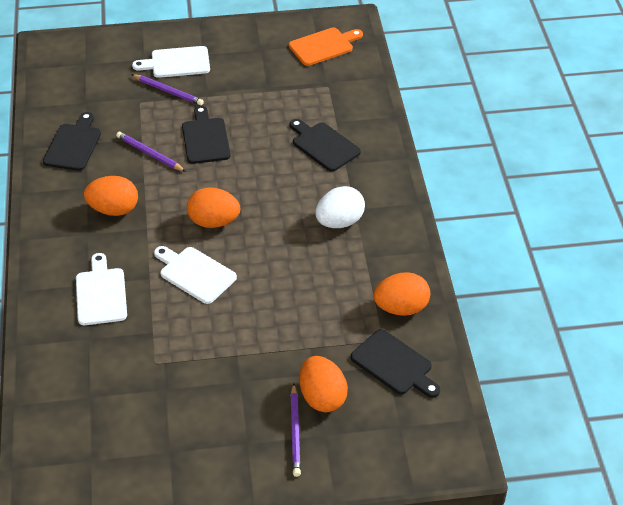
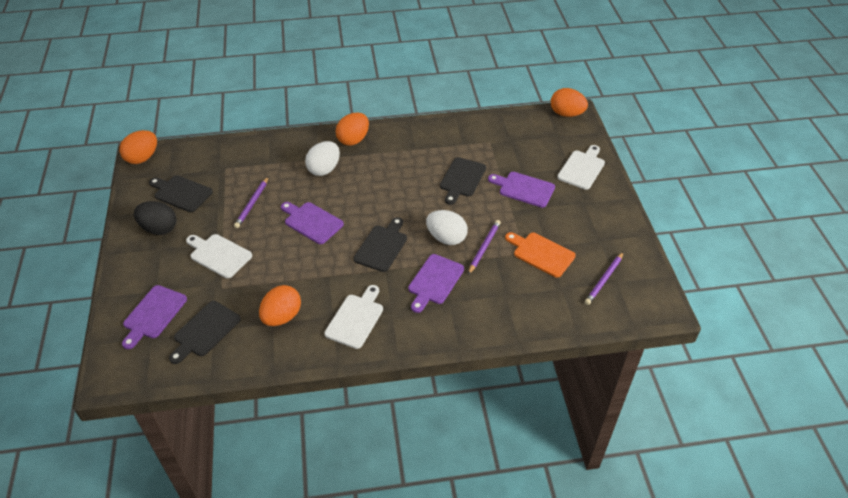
black egg: 0 -> 1
purple cutting board: 0 -> 4
white egg: 1 -> 2

